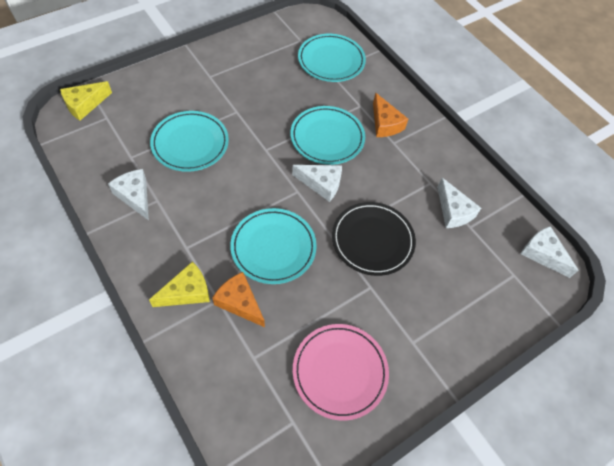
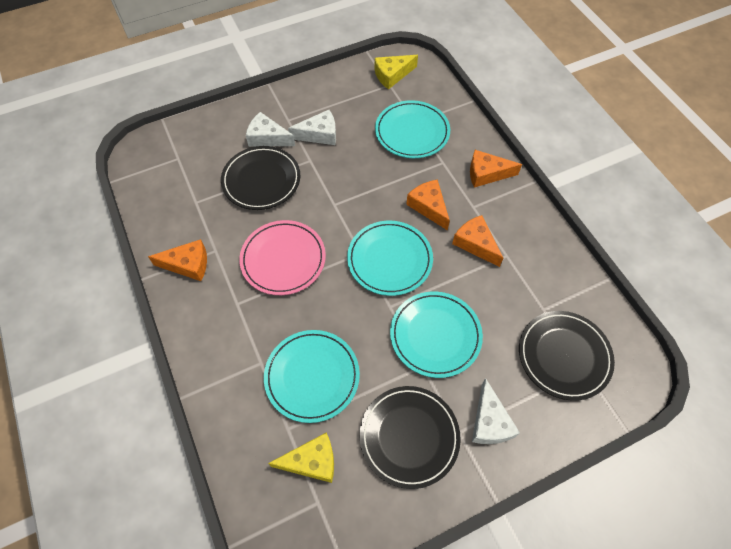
black plate: 1 -> 3
orange cheese: 2 -> 4
white cheese: 4 -> 3

